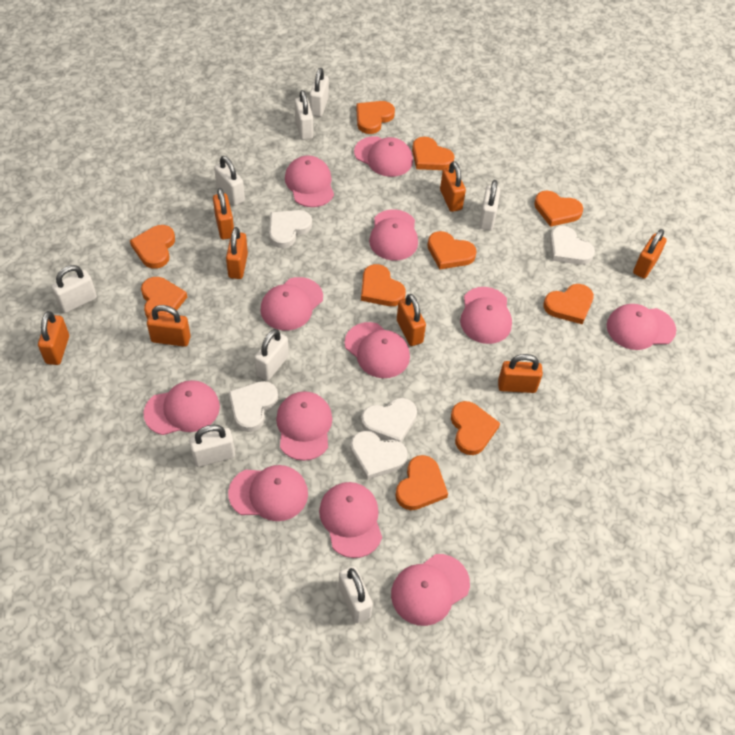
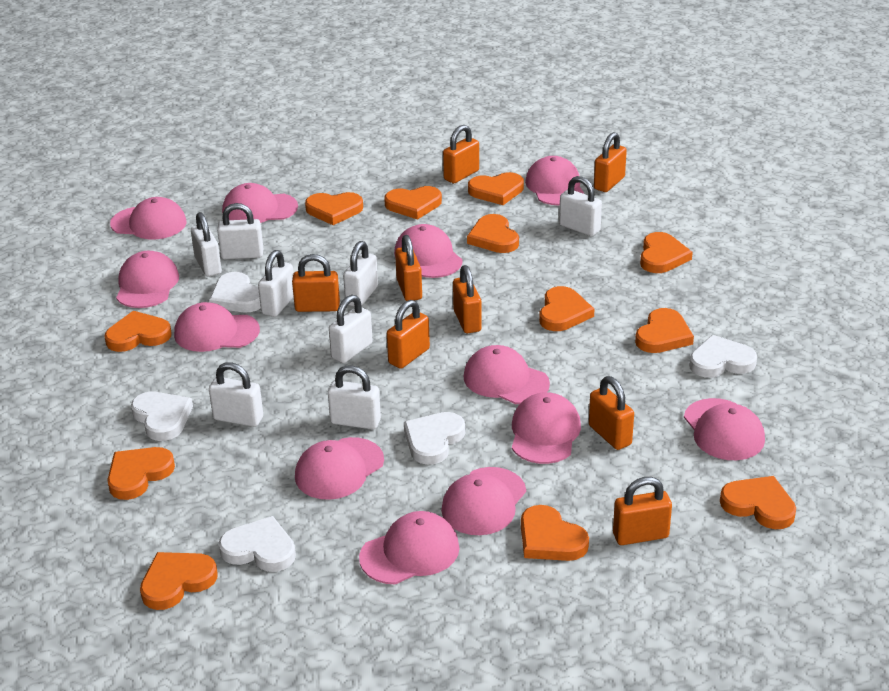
orange heart: 10 -> 12

